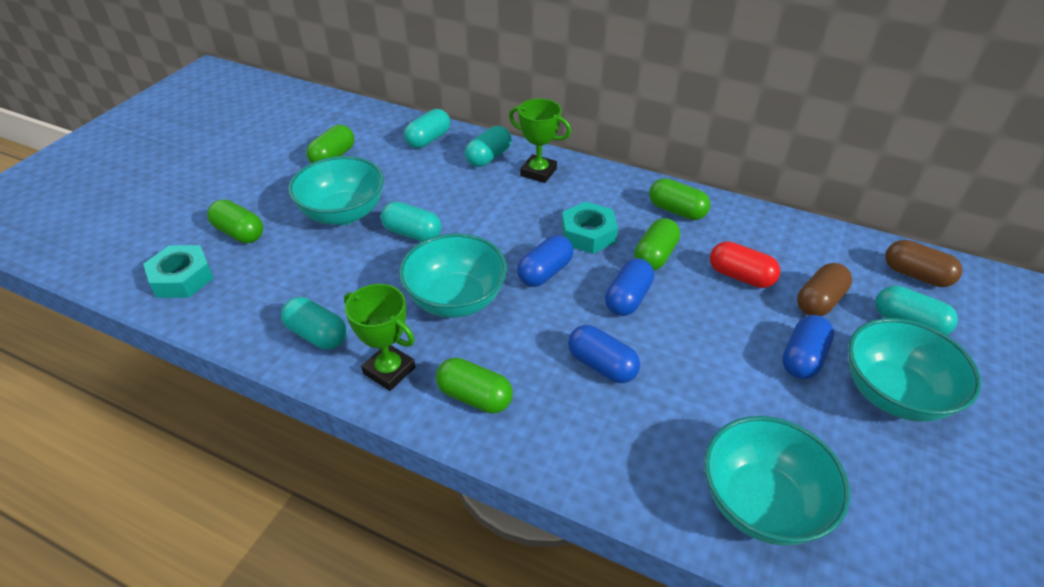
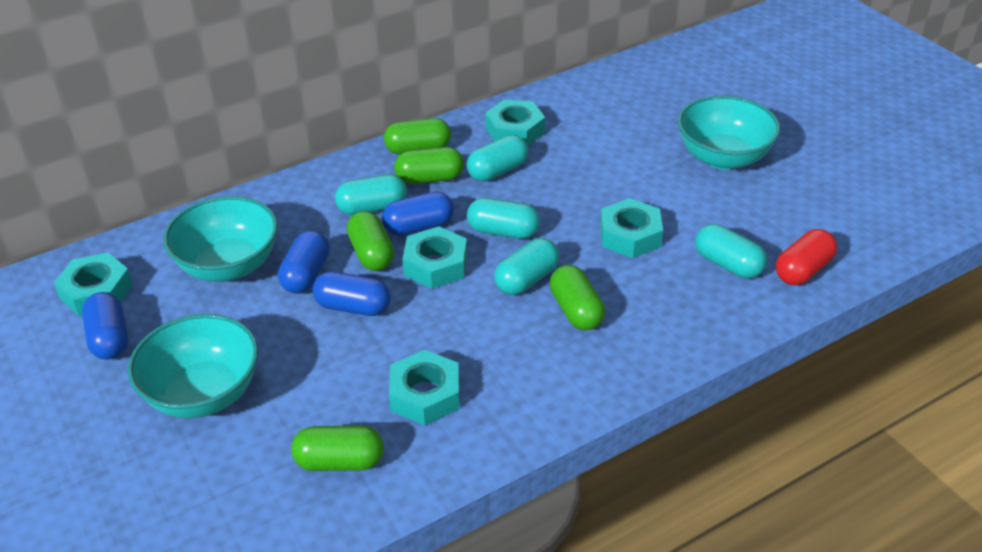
brown capsule: 2 -> 0
green trophy: 2 -> 0
turquoise bowl: 4 -> 3
turquoise nut: 2 -> 5

